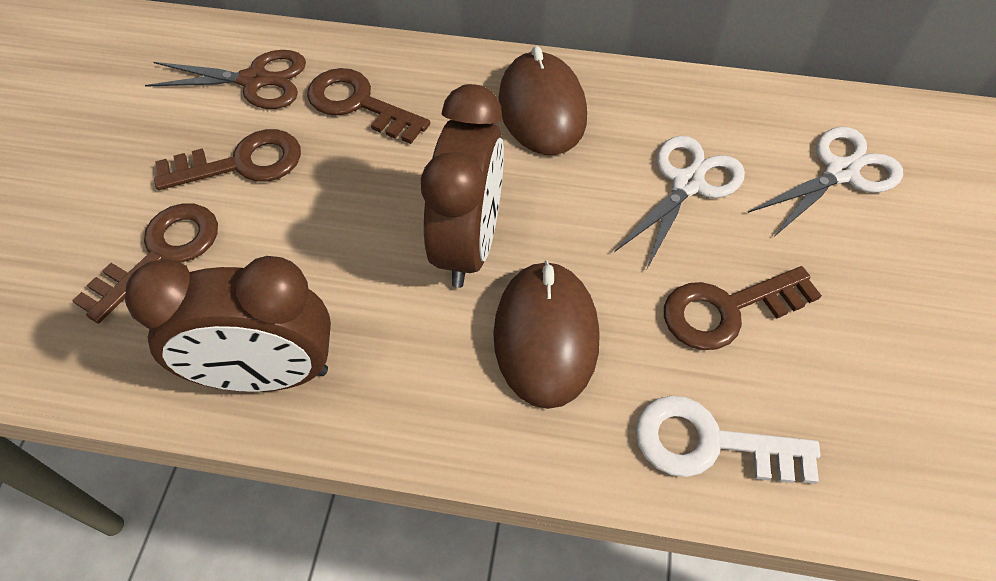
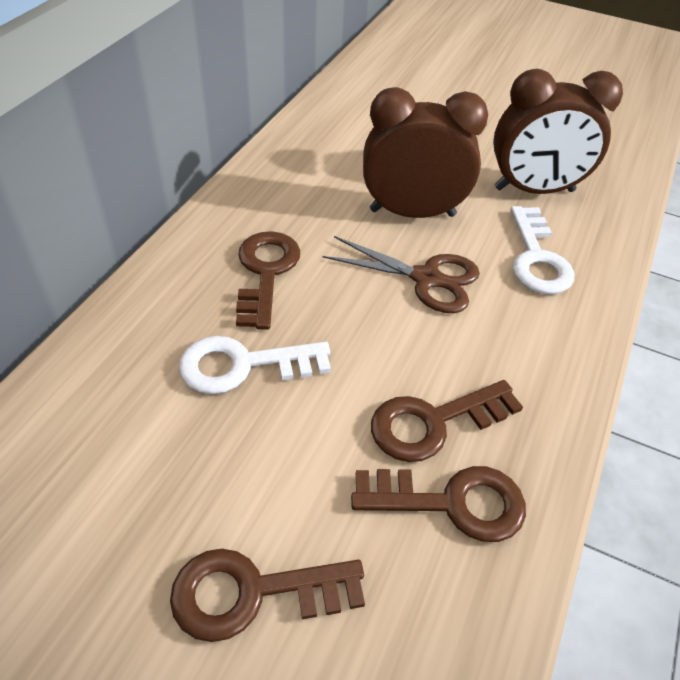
brown mouse: 2 -> 0
white key: 1 -> 2
white scissors: 2 -> 0

